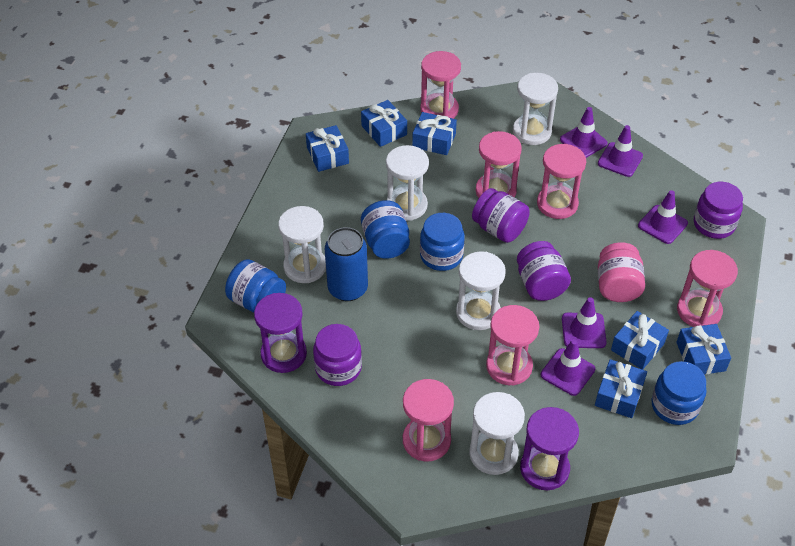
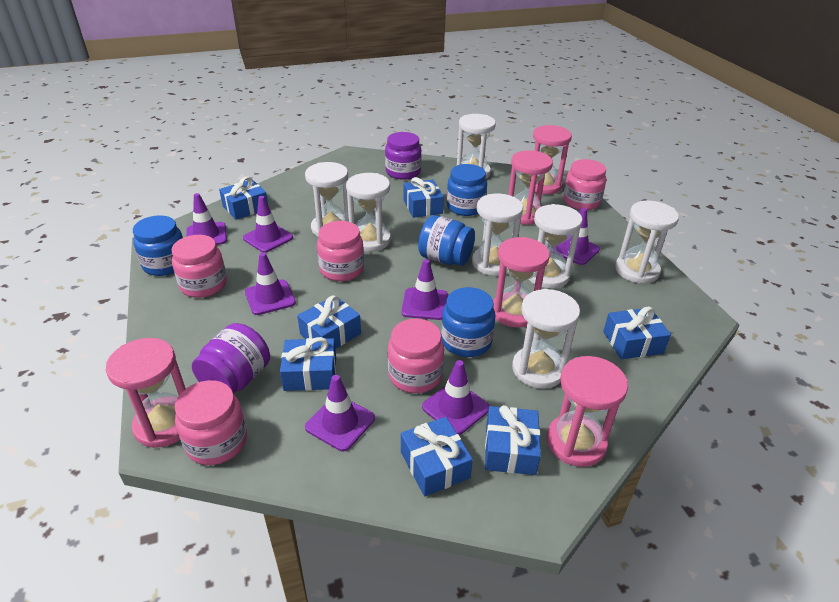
blue can: 1 -> 0
blue gift: 6 -> 7
pink hourglass: 6 -> 5
pink jar: 1 -> 5
purple hourglass: 2 -> 0
purple jar: 4 -> 2
purple traffic cone: 5 -> 7
white hourglass: 5 -> 7

